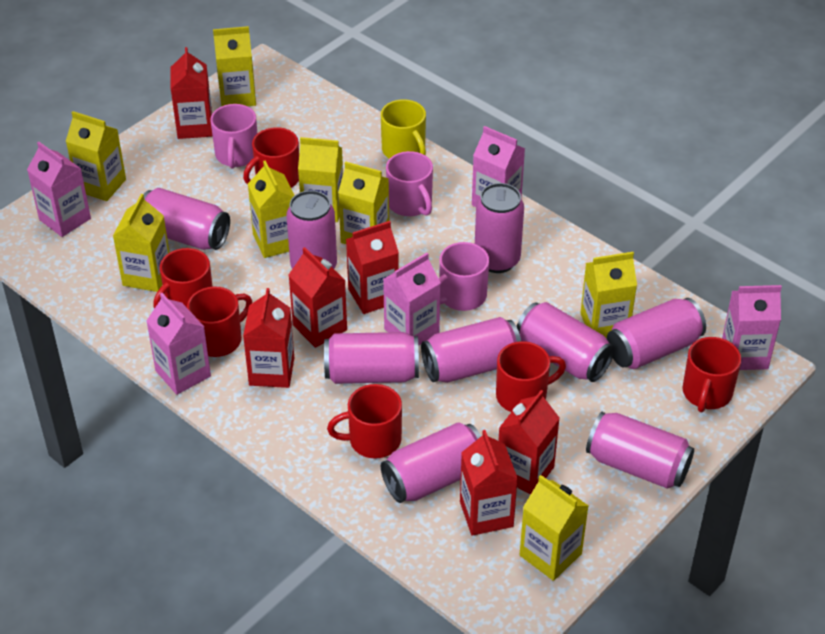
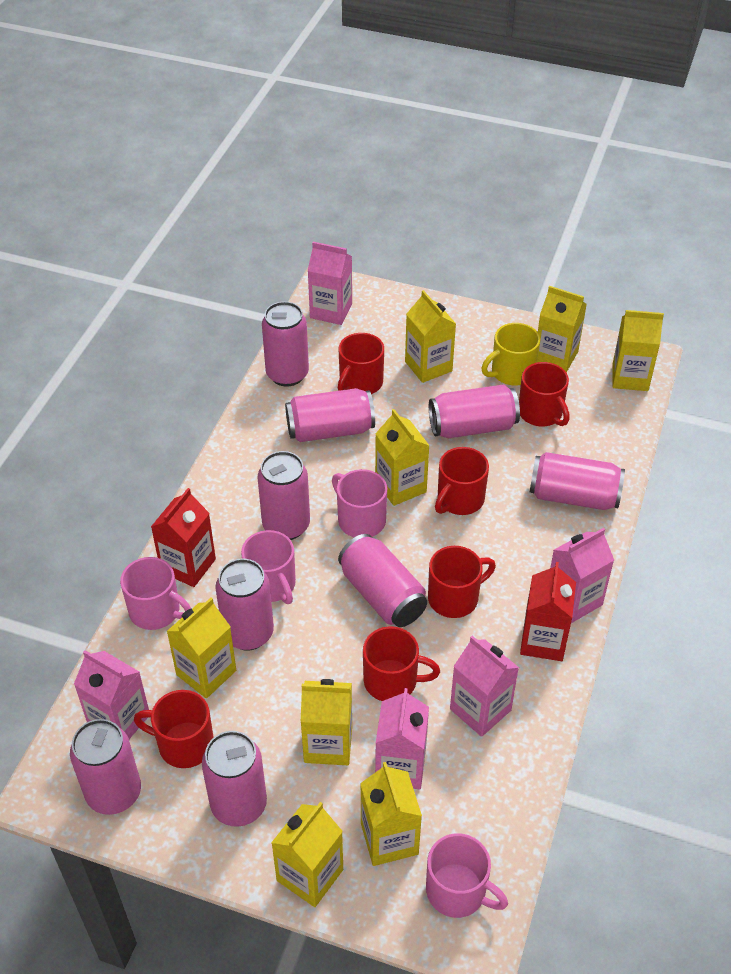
pink mug: 3 -> 4
red carton: 6 -> 2

